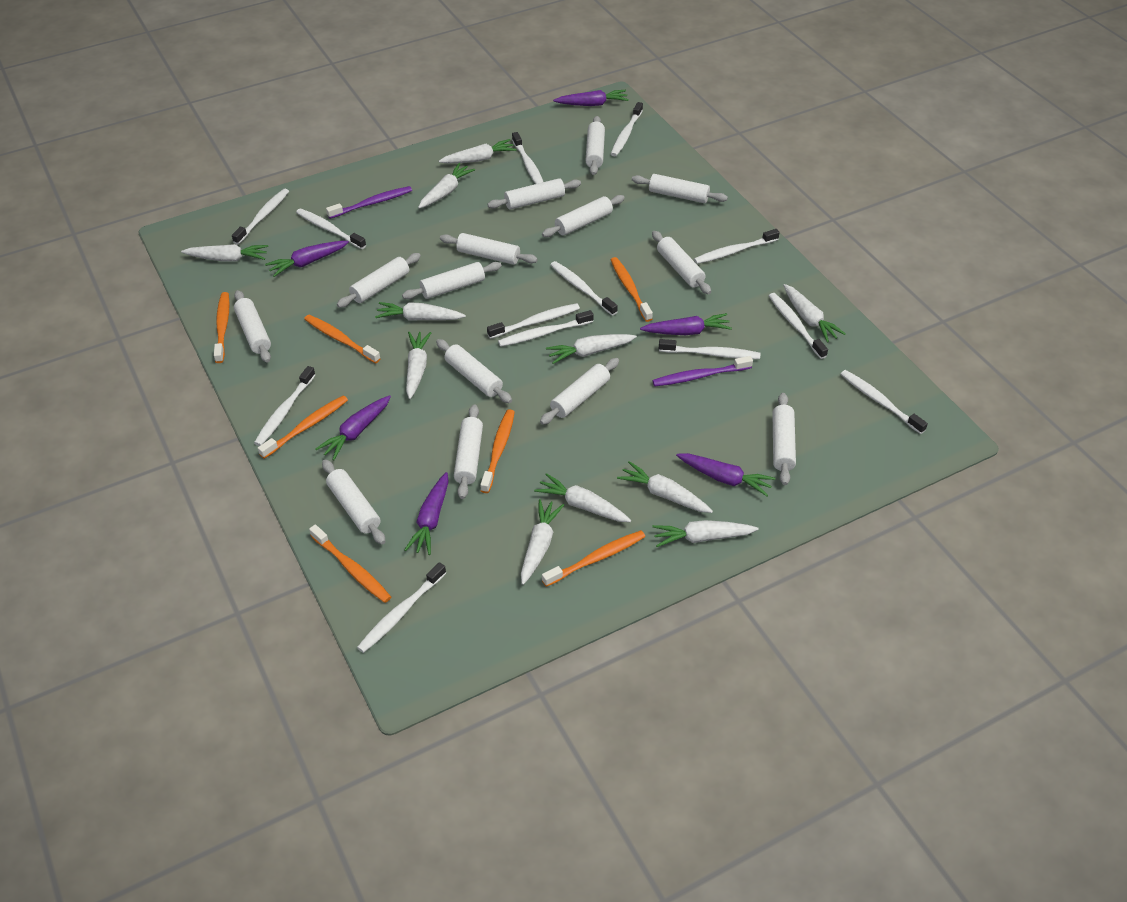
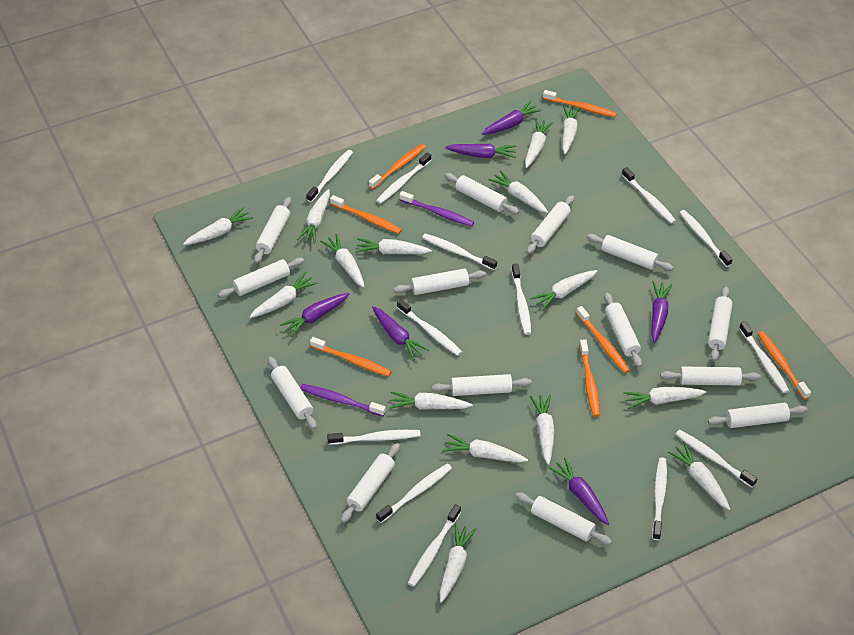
white carrot: 11 -> 15

